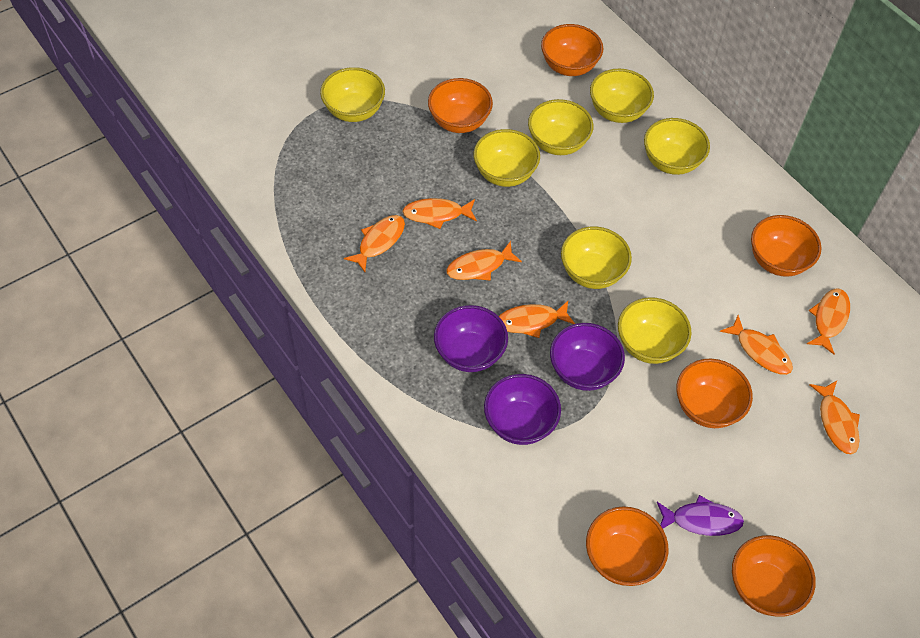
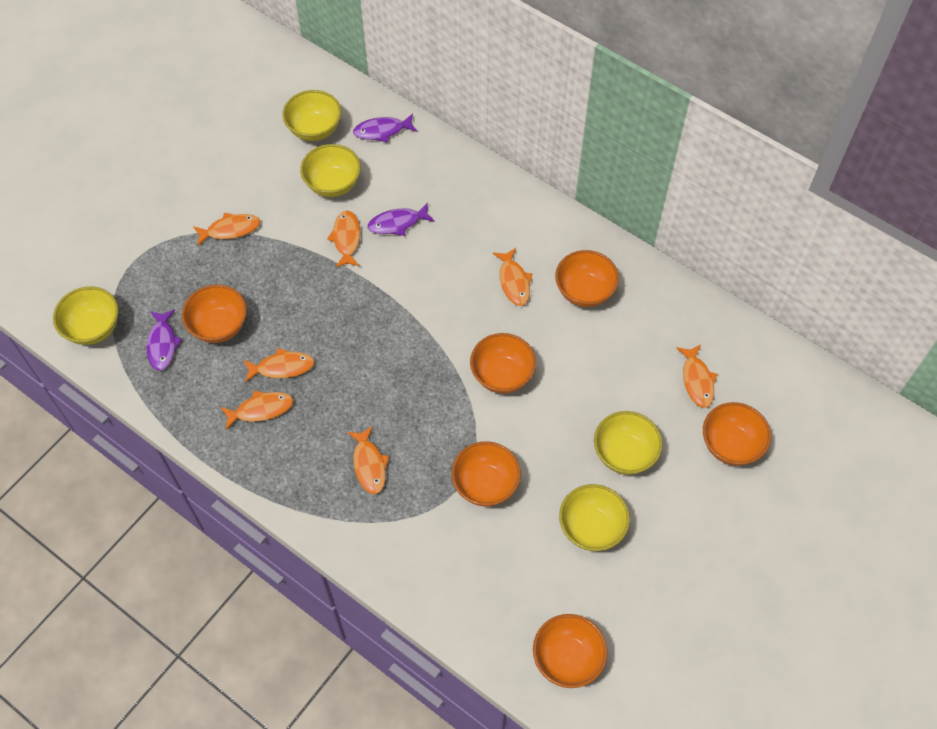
purple bowl: 3 -> 0
purple fish: 1 -> 3
yellow bowl: 7 -> 5

